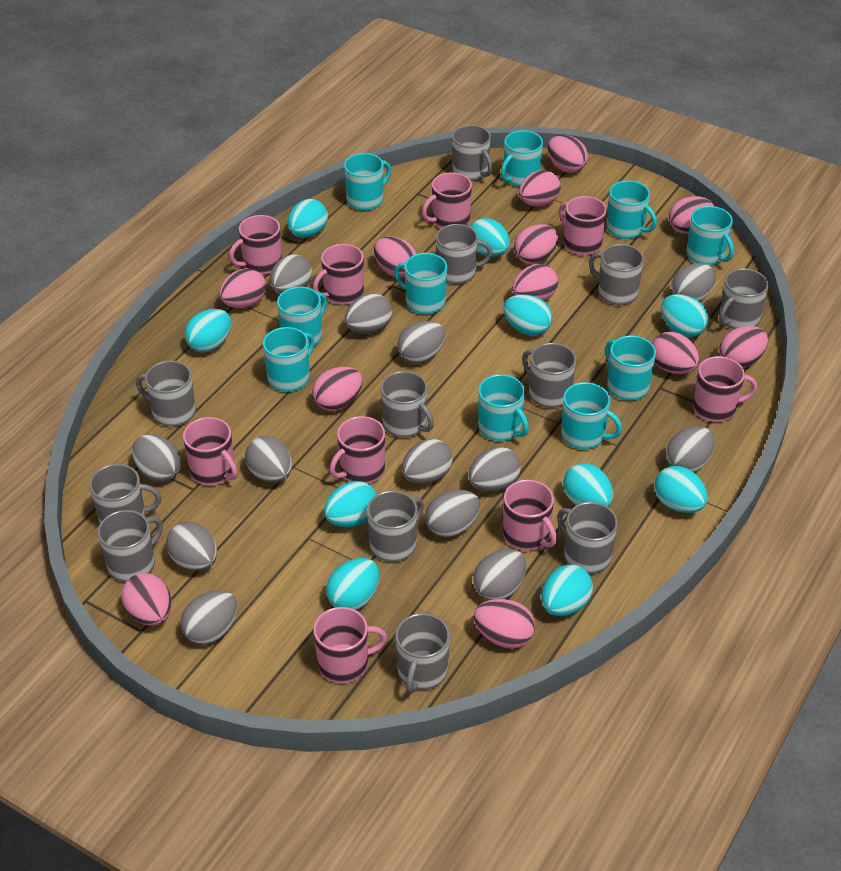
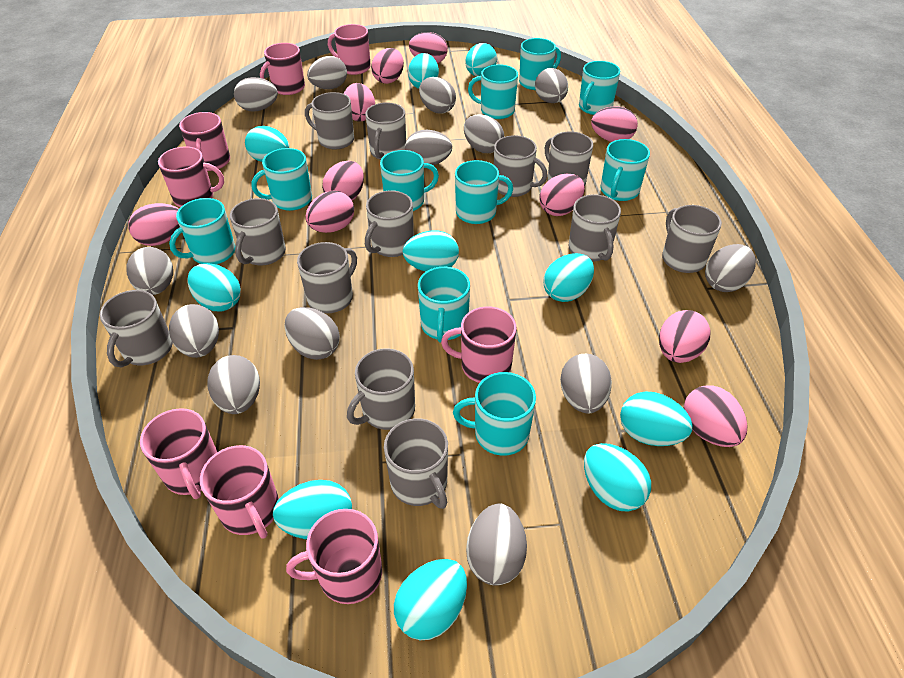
pink egg: 12 -> 10
pink mug: 9 -> 8

